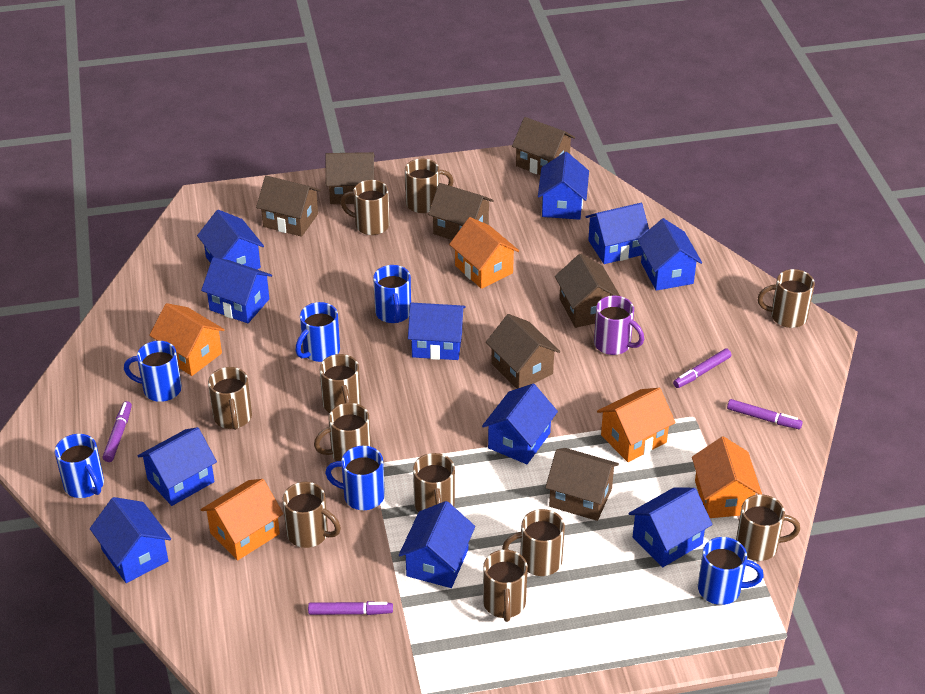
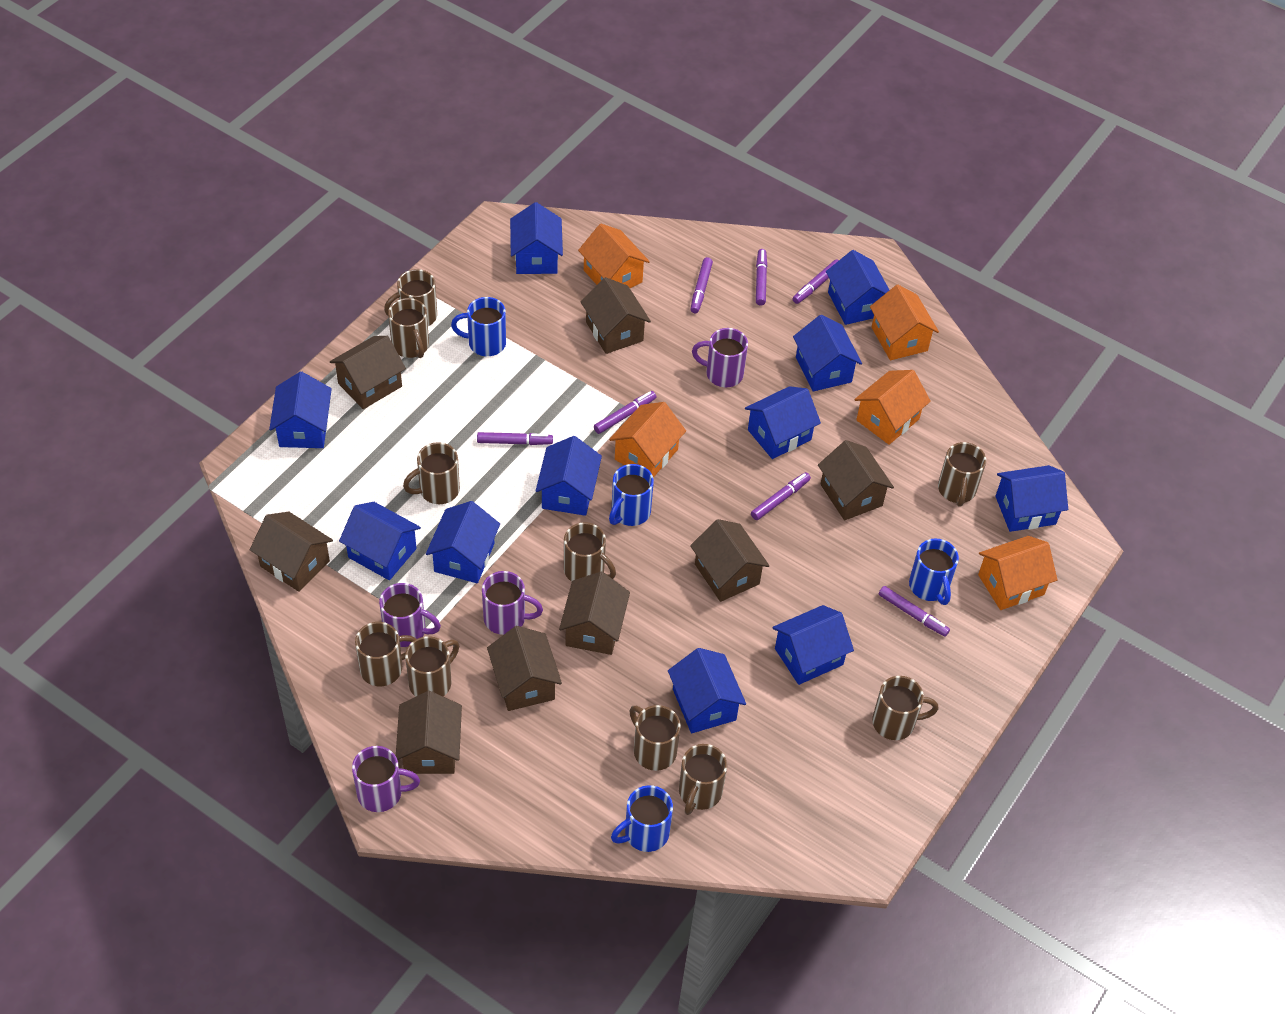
blue mug: 6 -> 4
brown house: 7 -> 8
brown mug: 11 -> 10
purple marker: 4 -> 7
purple mug: 1 -> 4

